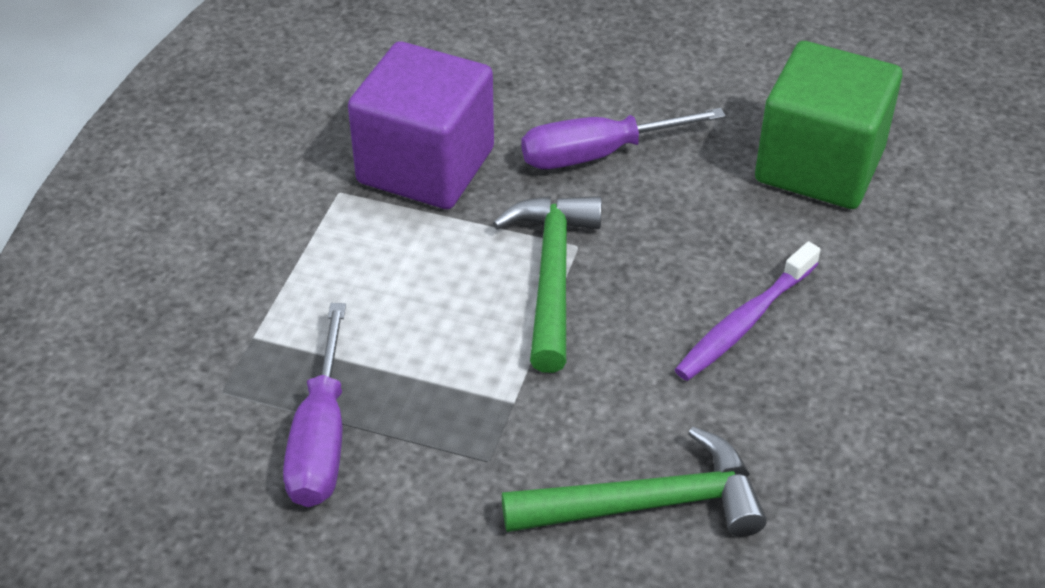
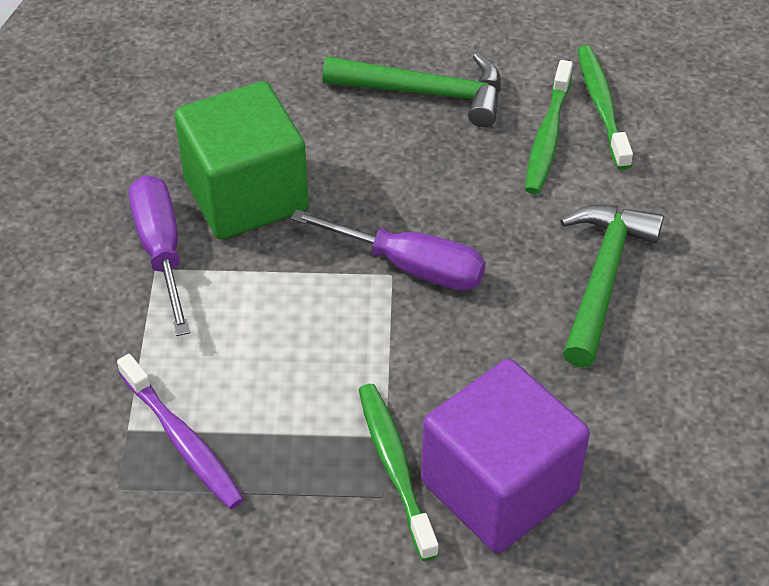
green toothbrush: 0 -> 3

